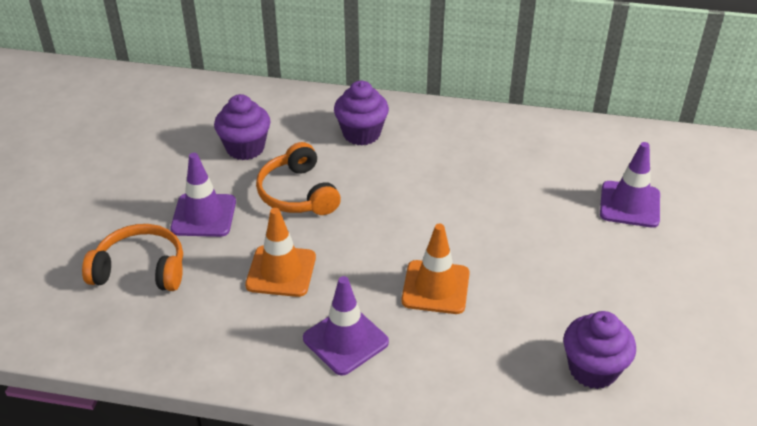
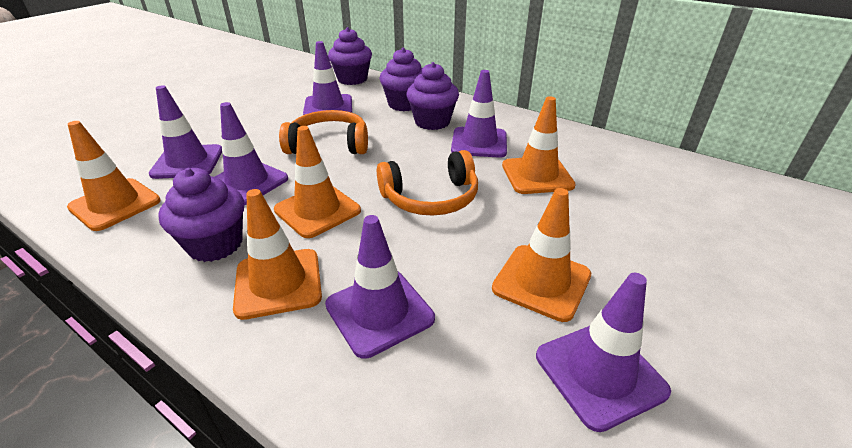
orange traffic cone: 2 -> 5
purple cupcake: 3 -> 4
purple traffic cone: 3 -> 6

